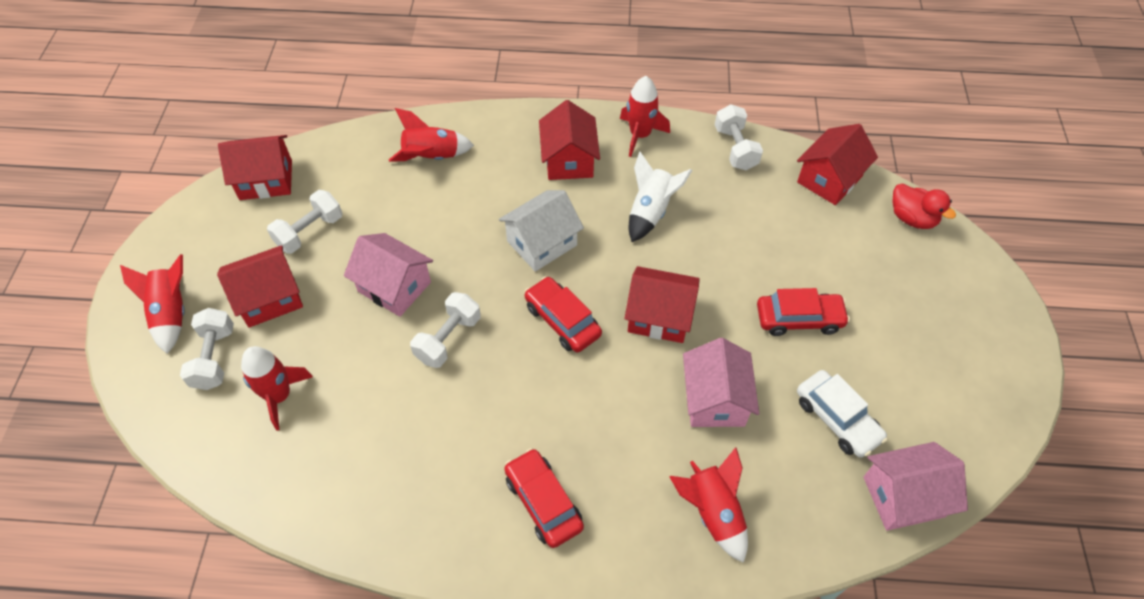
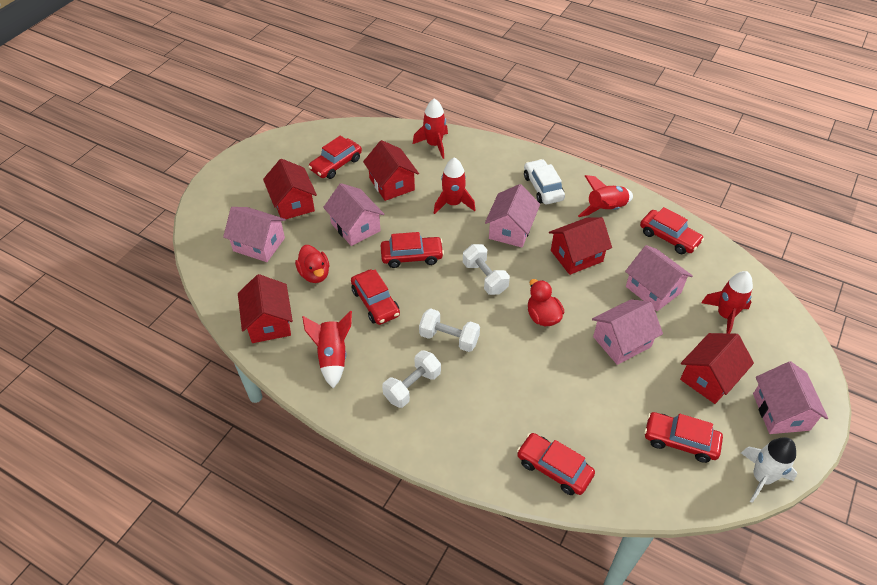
pink house: 3 -> 6
red car: 3 -> 6
red duck: 1 -> 2
white dumbbell: 4 -> 3
white house: 1 -> 0

